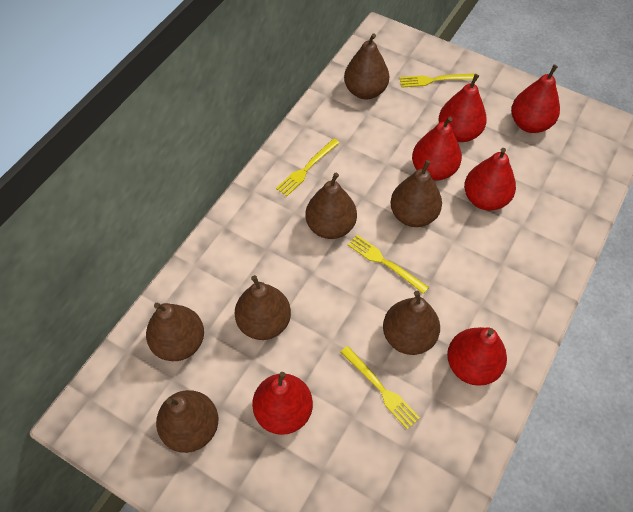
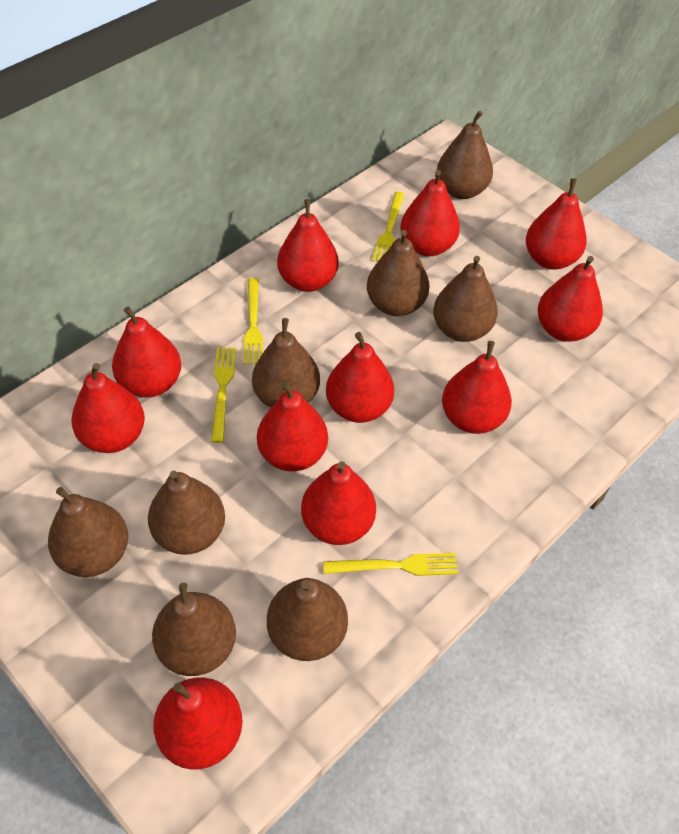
brown pear: 7 -> 8
red pear: 6 -> 11

